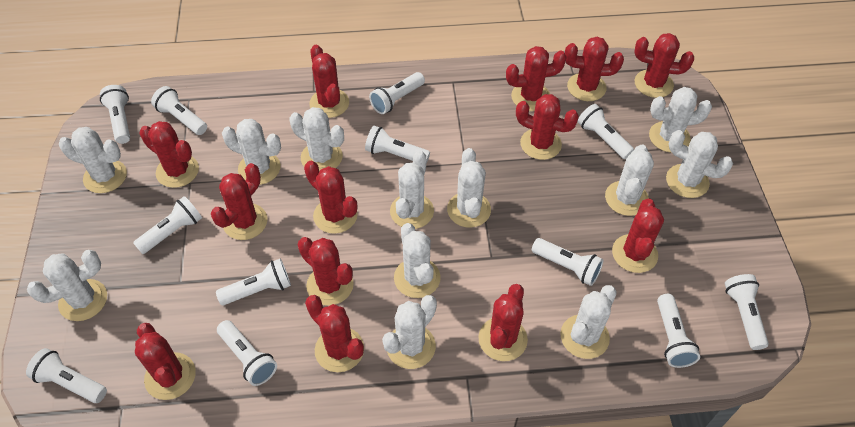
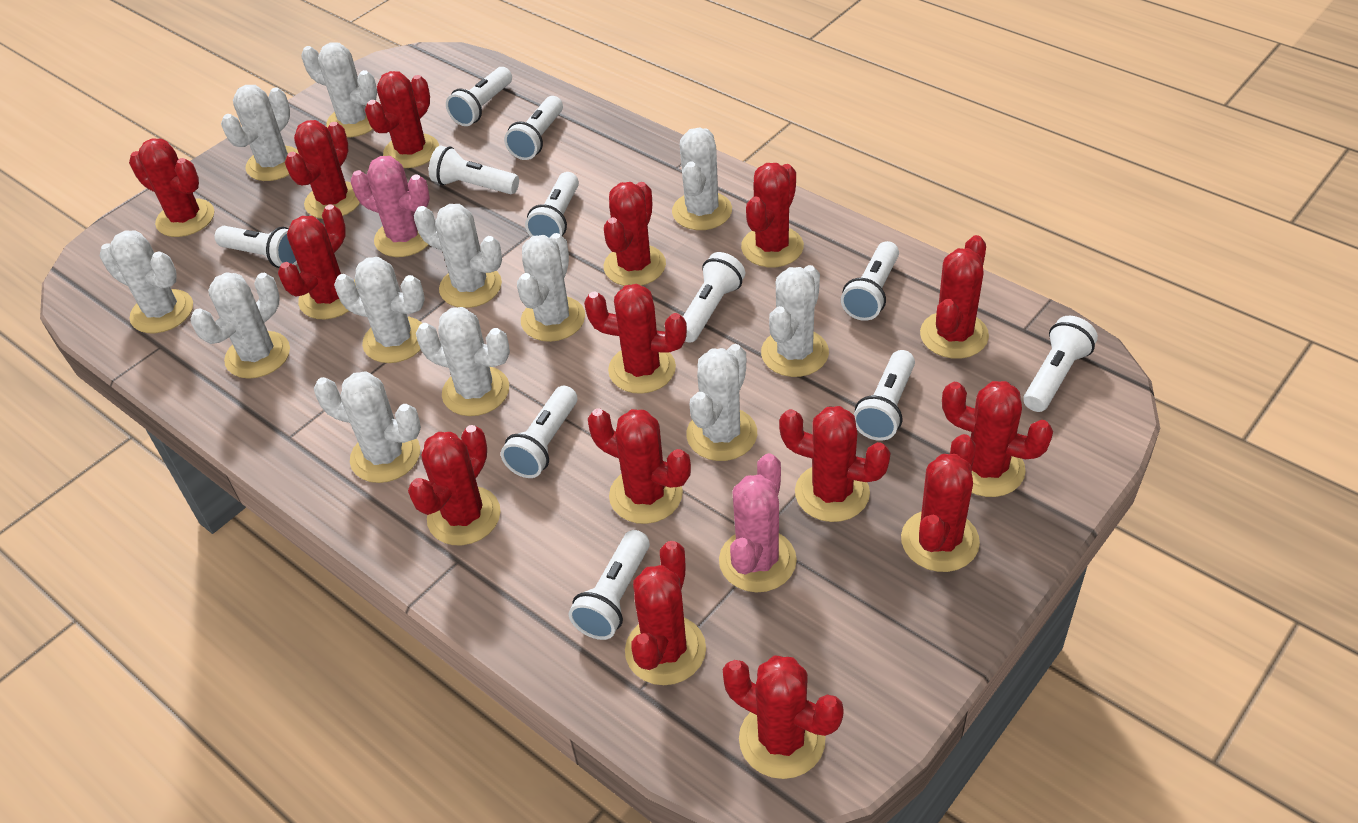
pink cactus: 0 -> 2
red cactus: 13 -> 15
white flashlight: 12 -> 11

